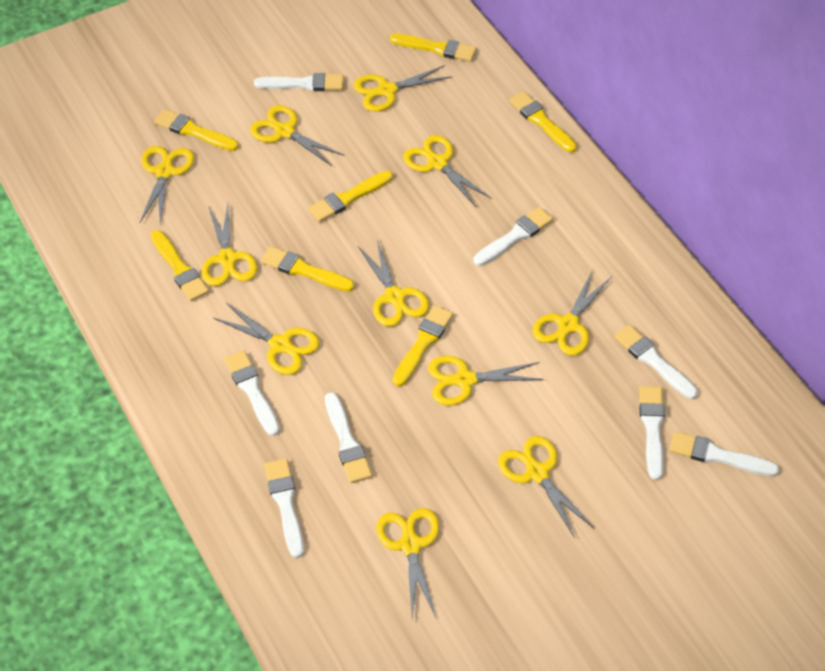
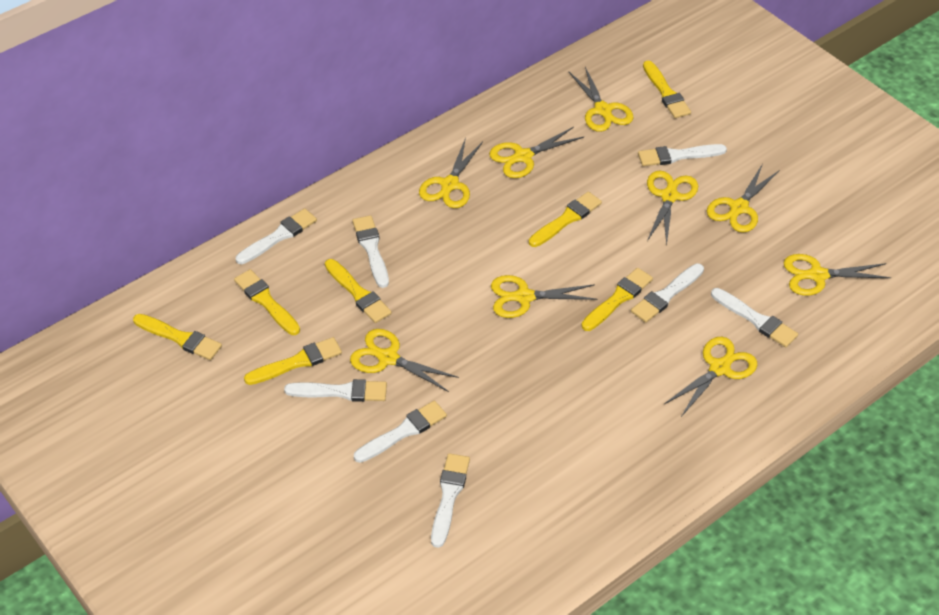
yellow scissors: 11 -> 9

